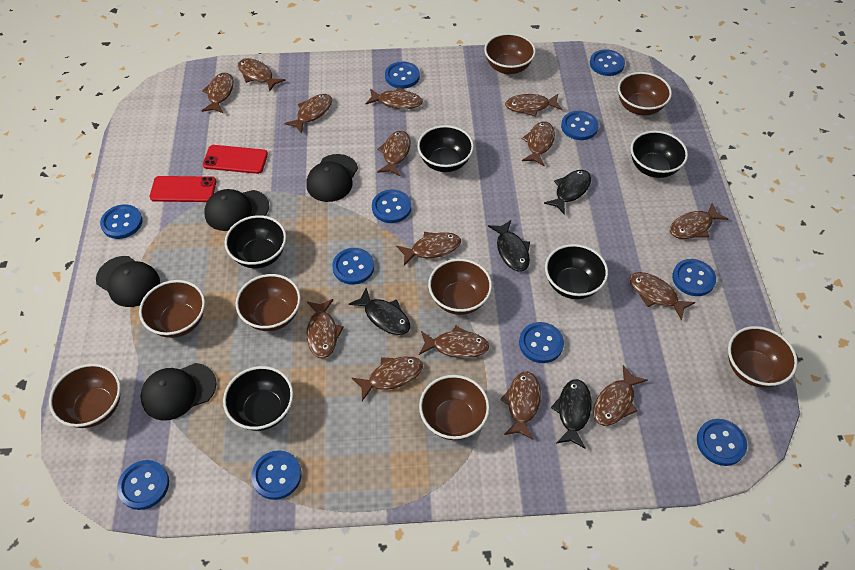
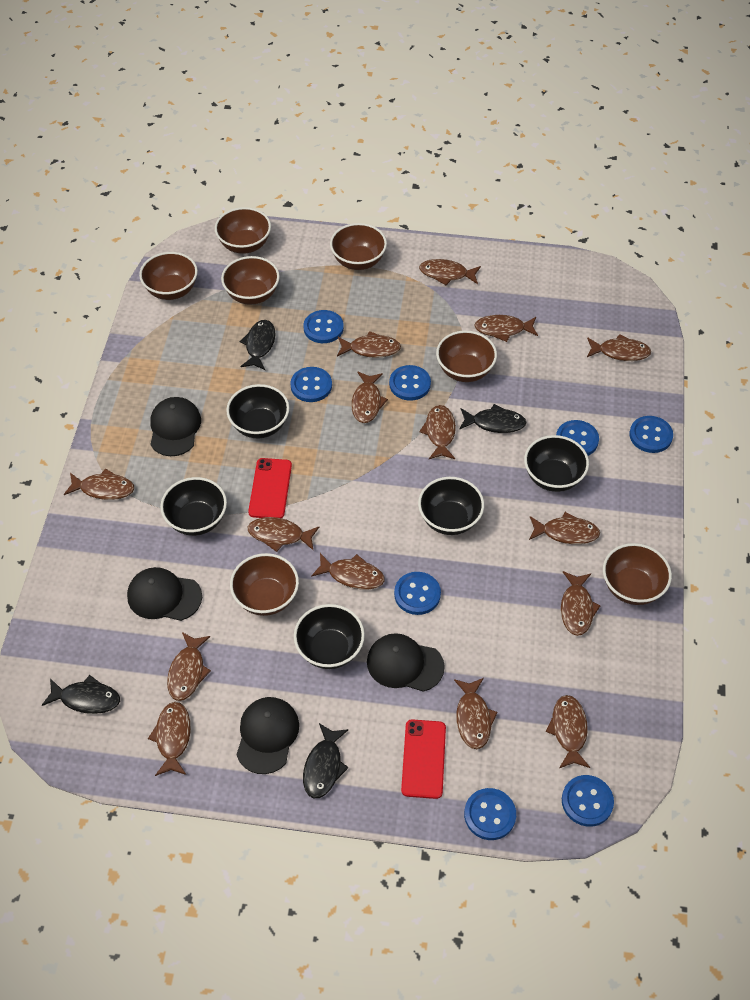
blue button: 11 -> 8
brown bowl: 8 -> 7

